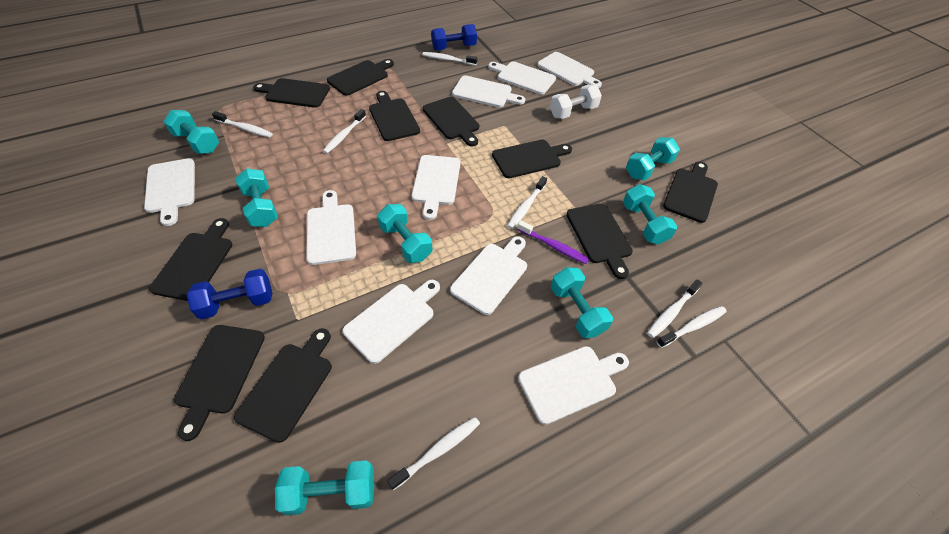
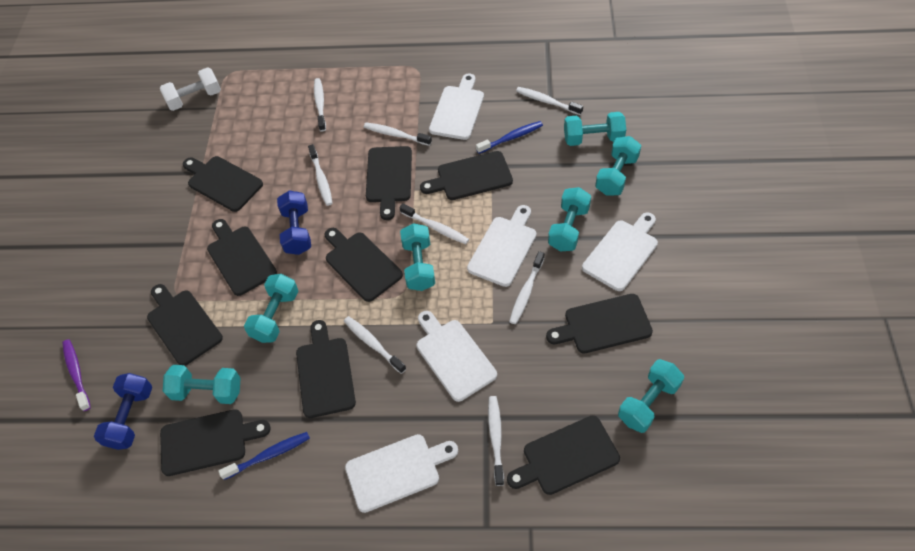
blue toothbrush: 0 -> 2
white cutting board: 9 -> 5
white toothbrush: 7 -> 8

